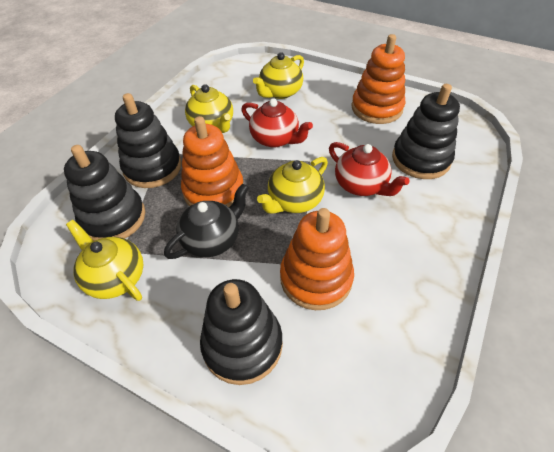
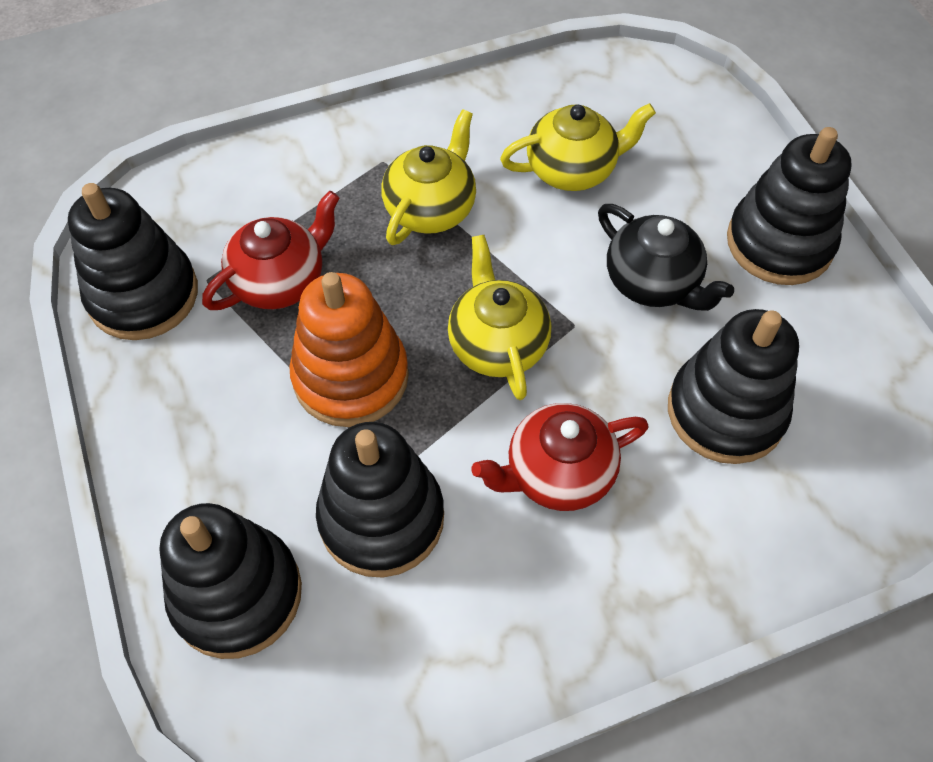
black stacking toy: 4 -> 5
orange stacking toy: 3 -> 1
yellow teapot: 4 -> 3

